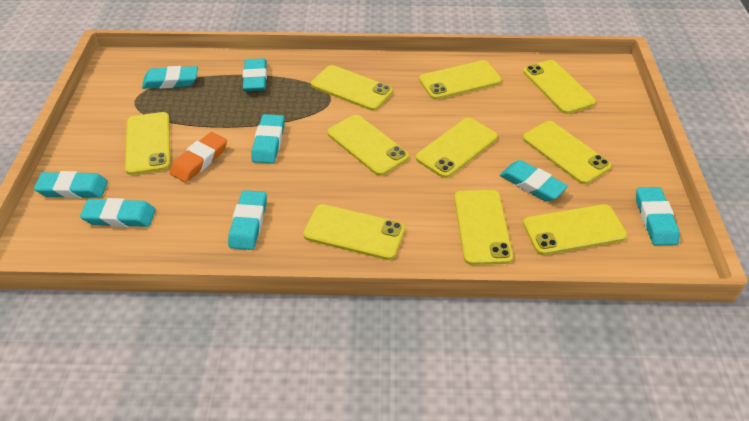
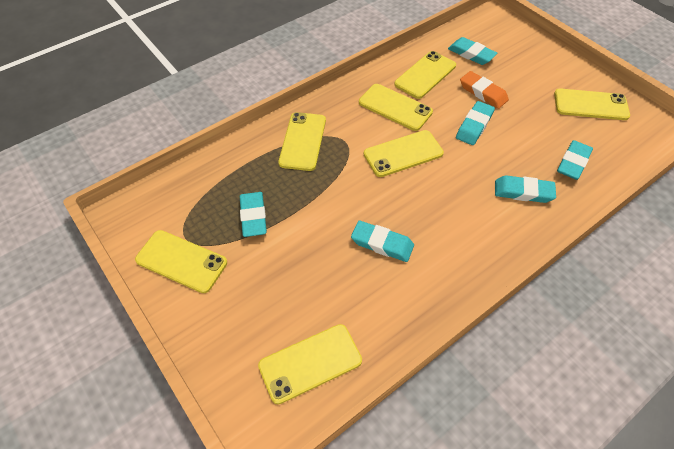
turquoise eraser: 8 -> 6
yellow phone: 10 -> 7

